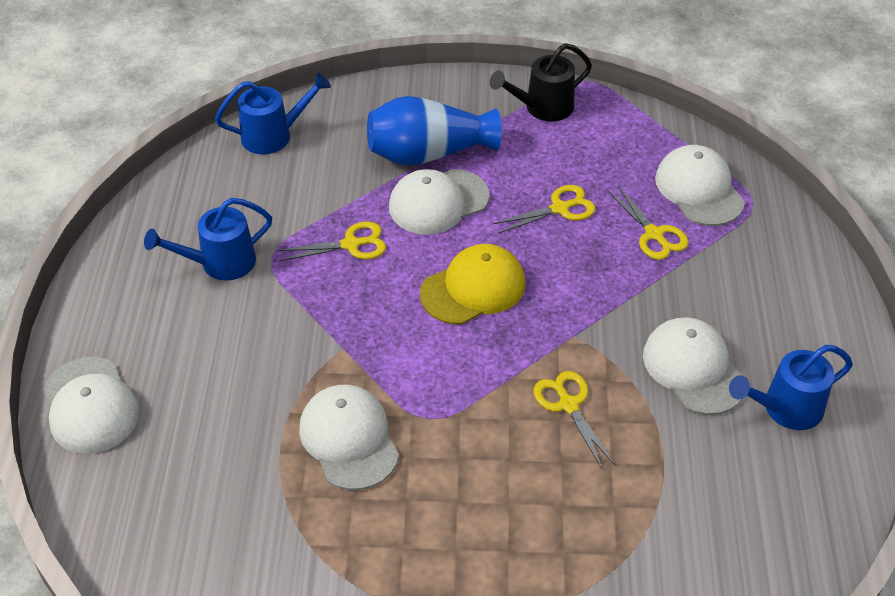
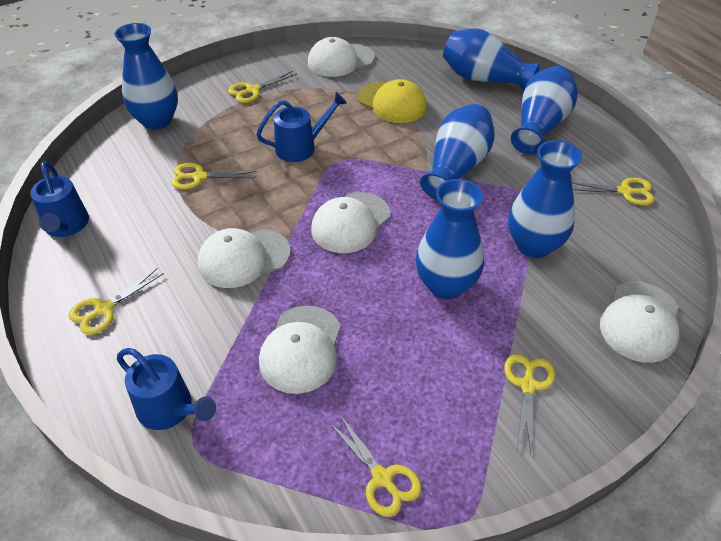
black watering can: 1 -> 0
blue vase: 1 -> 6
yellow scissors: 4 -> 6

